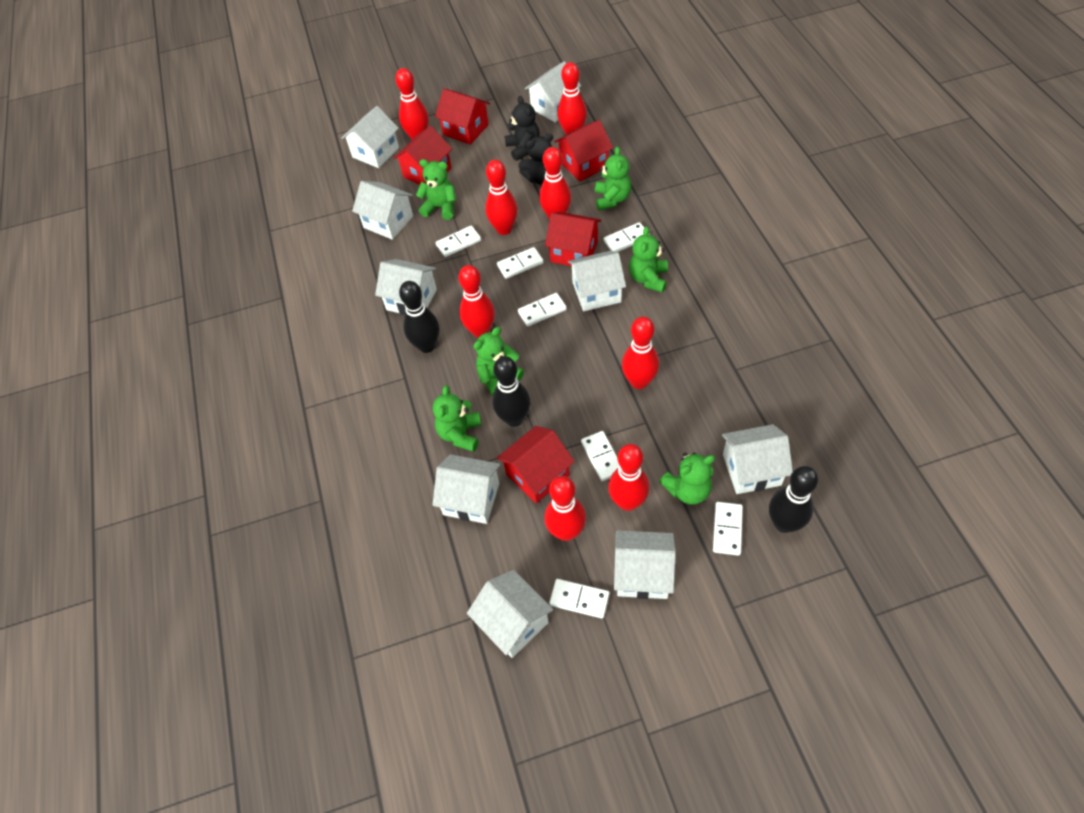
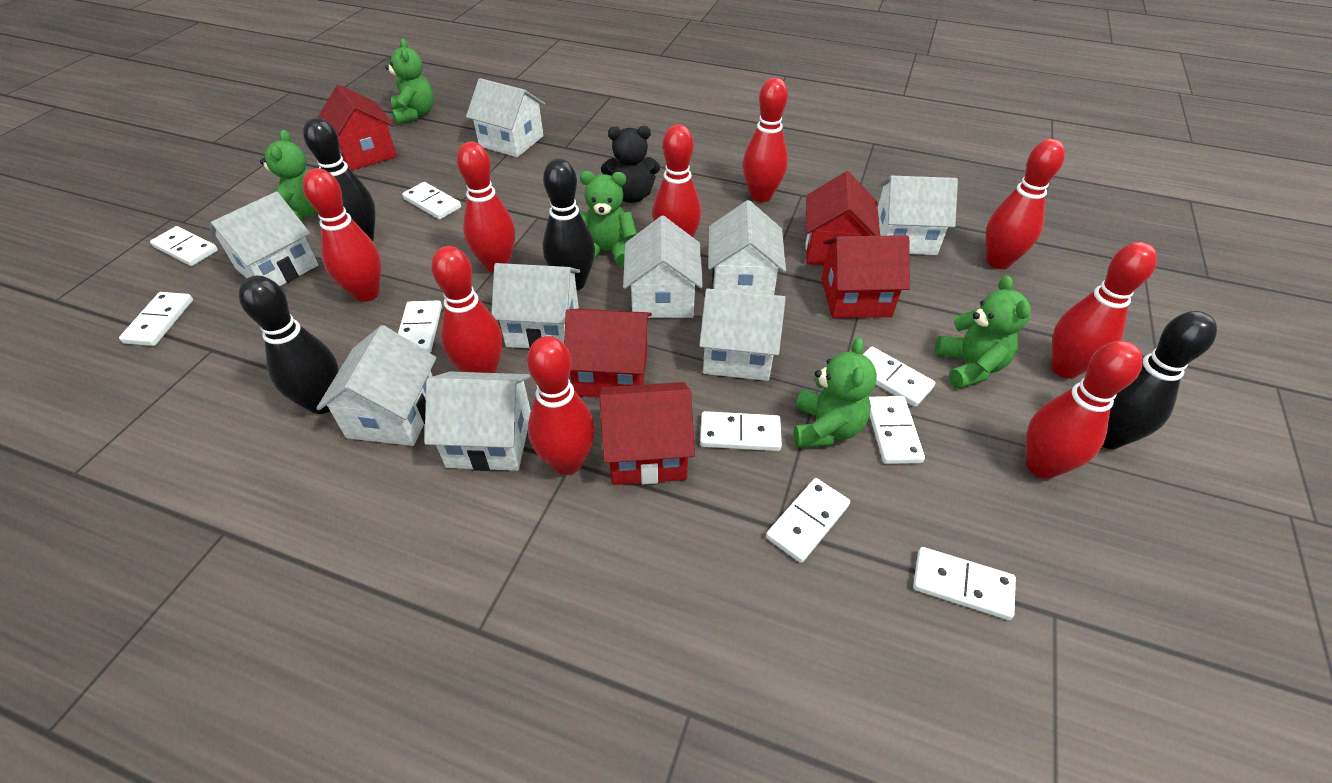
black bowling pin: 3 -> 4
black teddy bear: 2 -> 1
green teddy bear: 6 -> 5
red bowling pin: 8 -> 9
white domino: 7 -> 9

